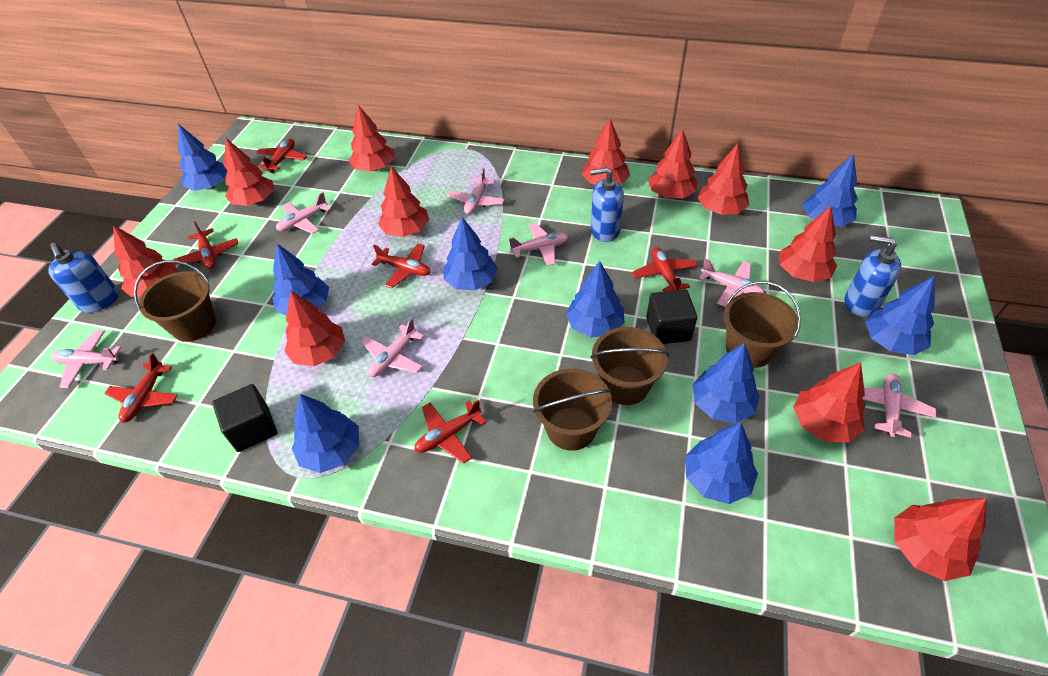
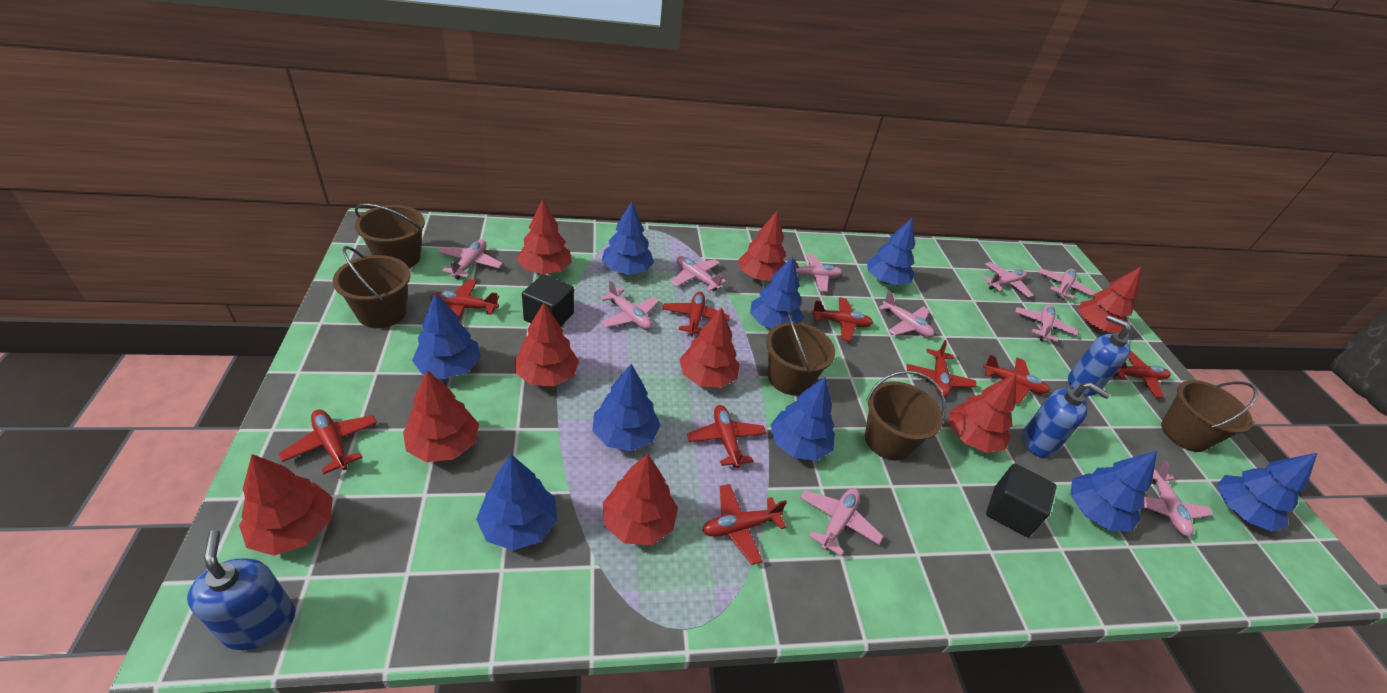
brown bucket: 4 -> 5
pink plane: 7 -> 10
red plane: 6 -> 9
red tree: 11 -> 9

